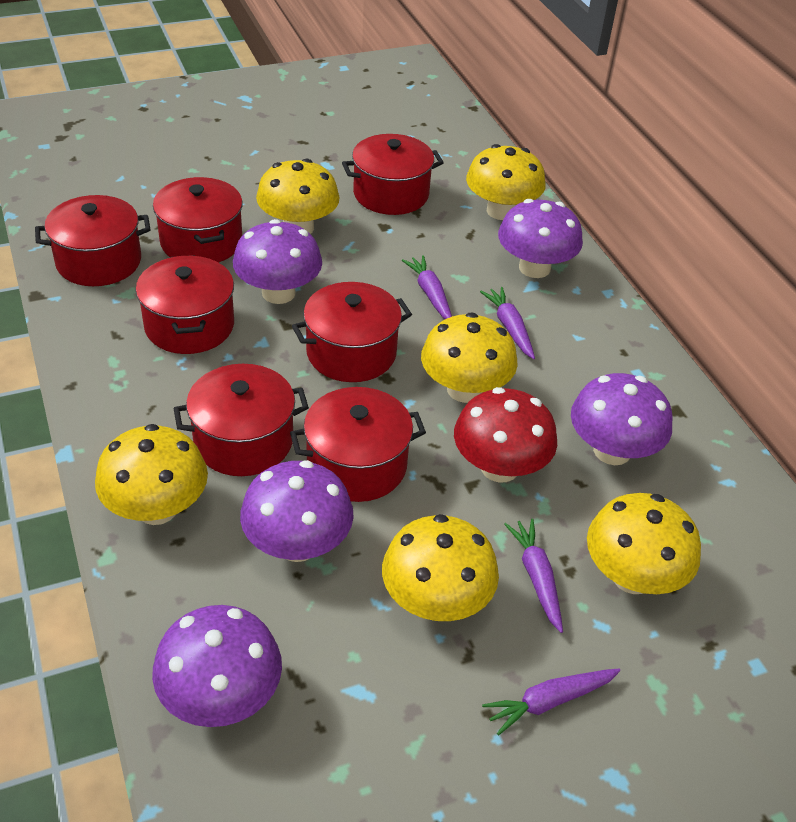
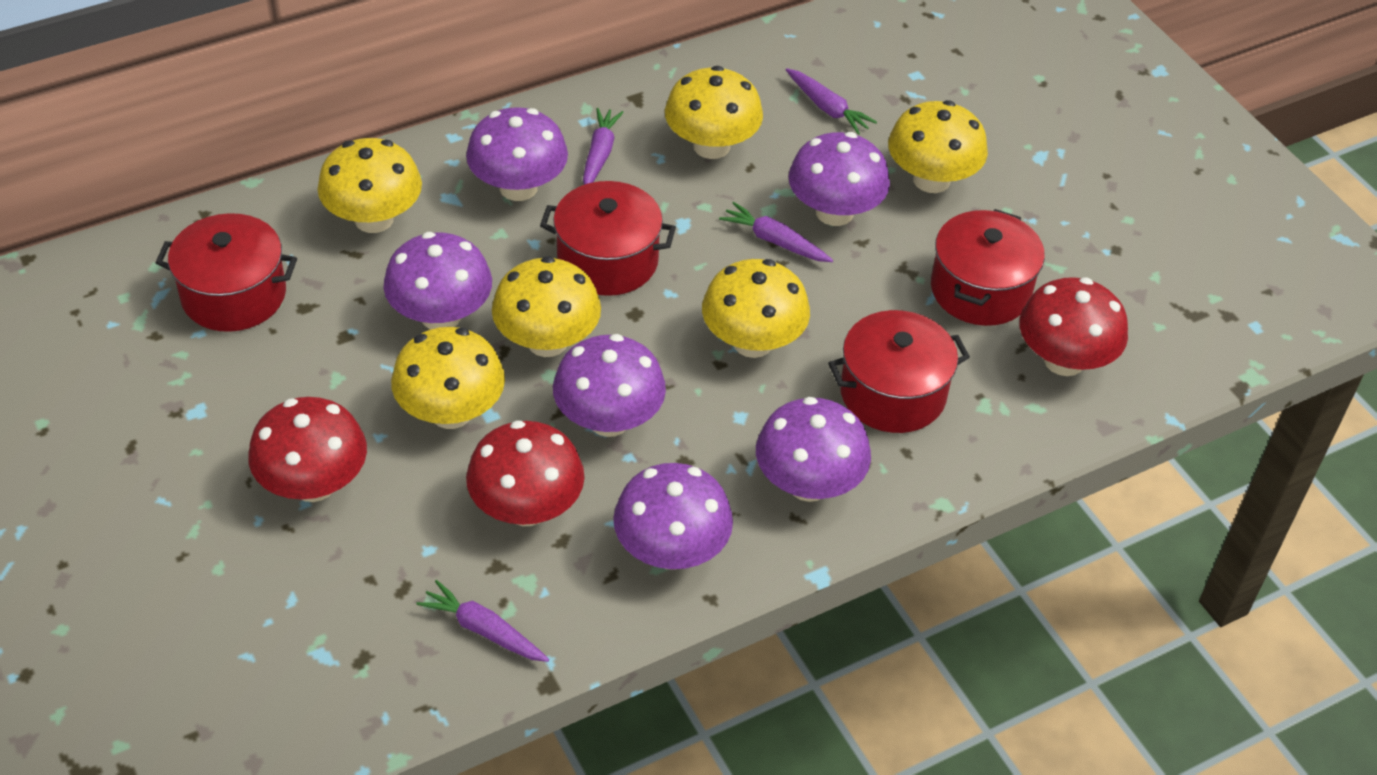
purple mushroom: 5 -> 6
red mushroom: 1 -> 3
red pot: 7 -> 4

